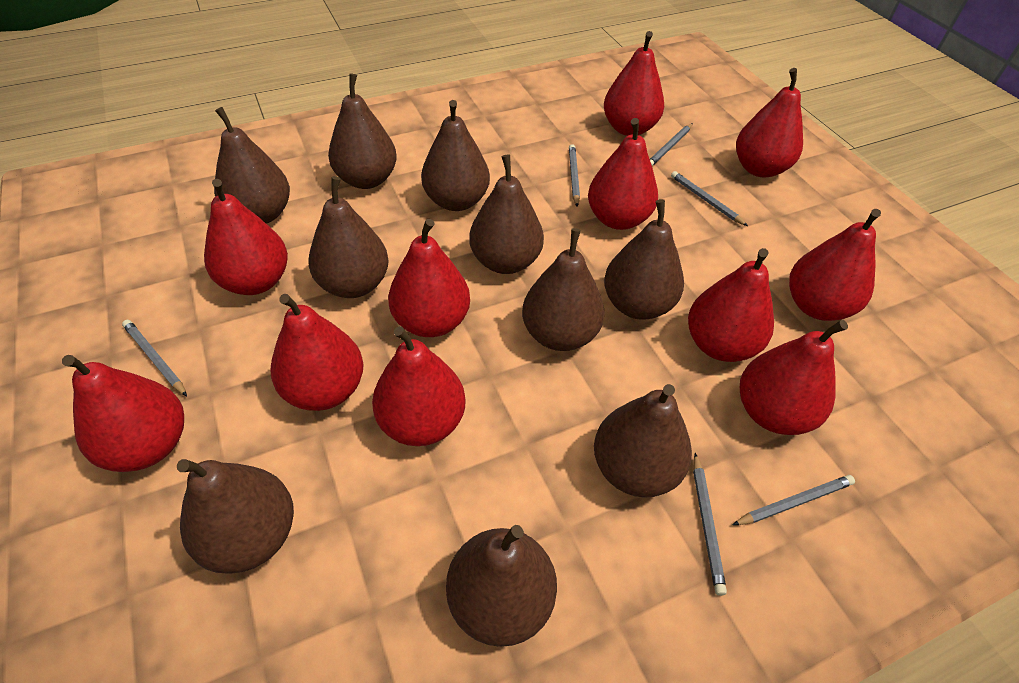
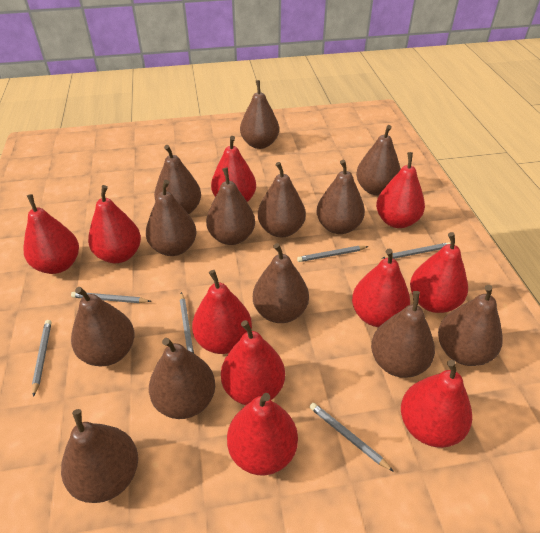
brown pear: 10 -> 13
red pear: 11 -> 10

